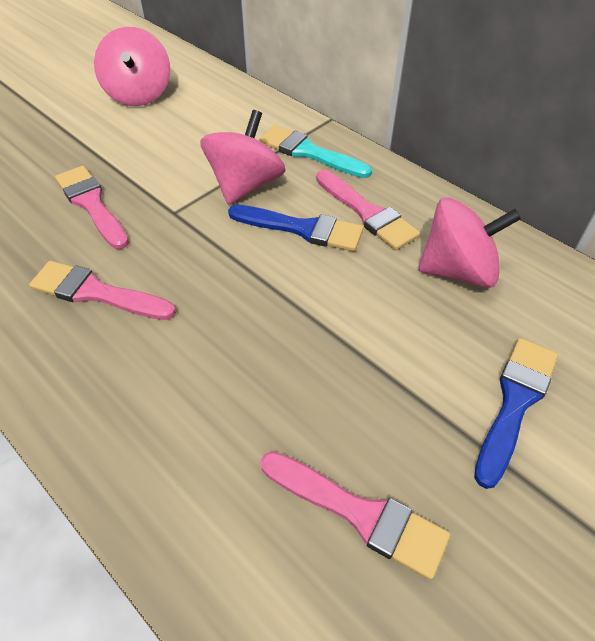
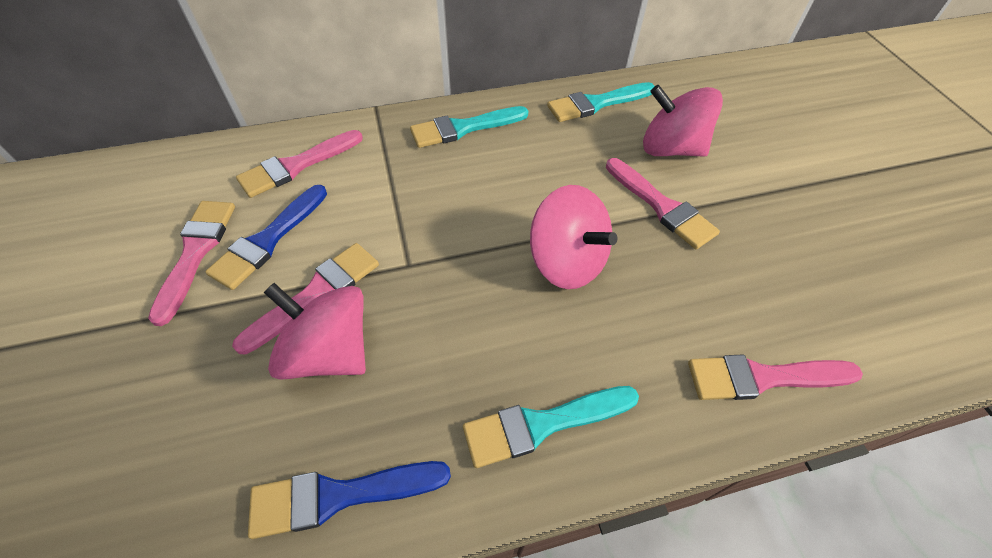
pink brush: 4 -> 5
turquoise brush: 1 -> 3

